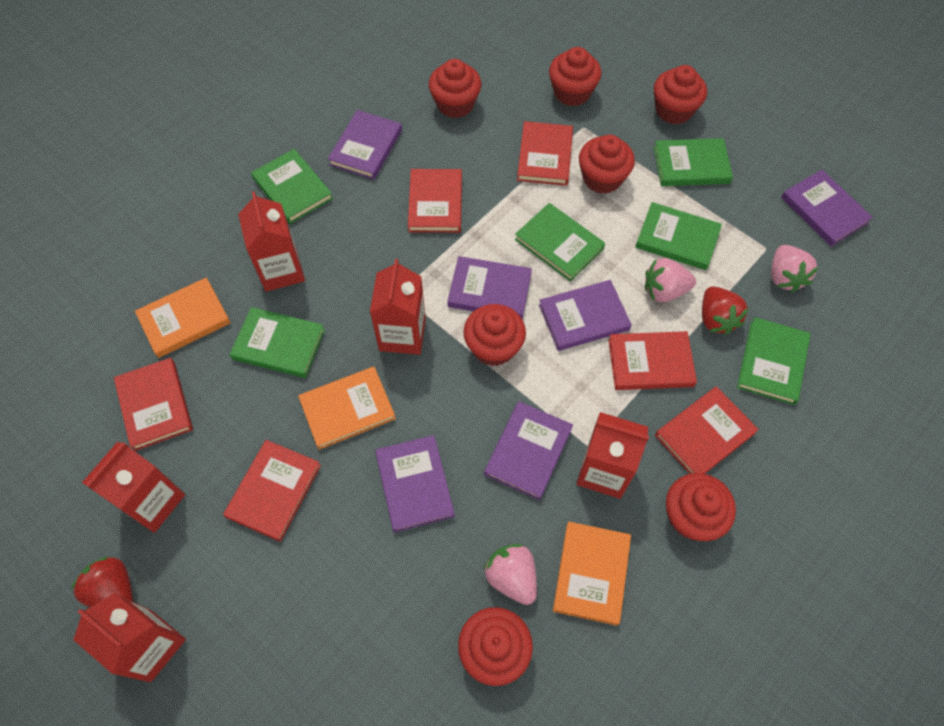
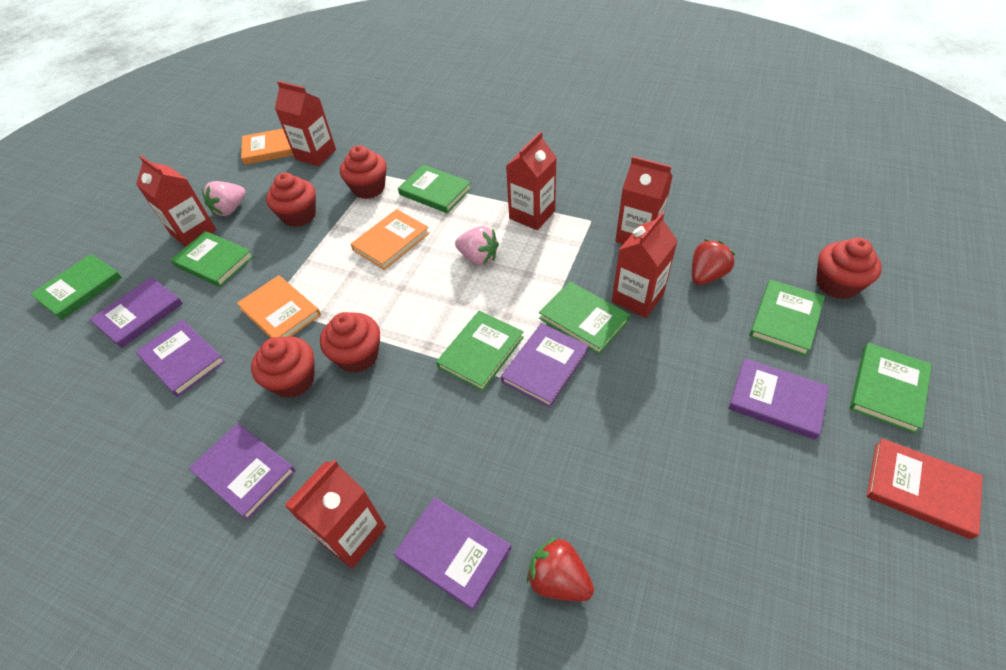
green book: 6 -> 7
pink strawberry: 3 -> 2
red book: 6 -> 1
red carton: 5 -> 6
red cupcake: 7 -> 5

